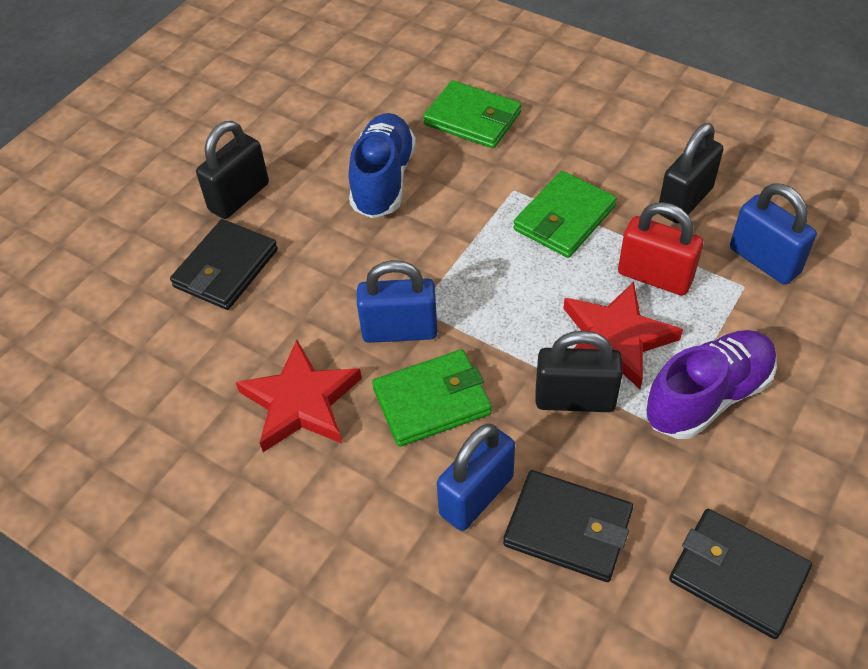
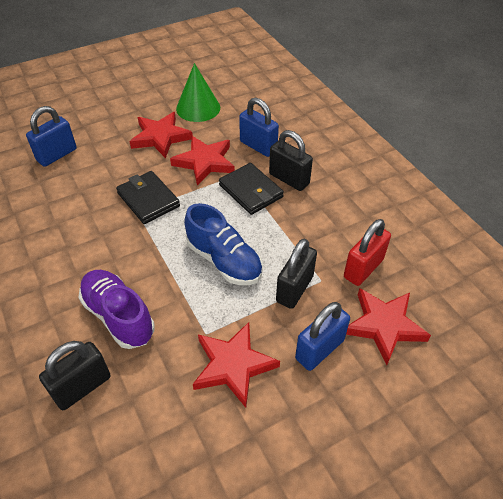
black wallet: 3 -> 2
green cone: 0 -> 1
green wallet: 3 -> 0
red star: 2 -> 4

